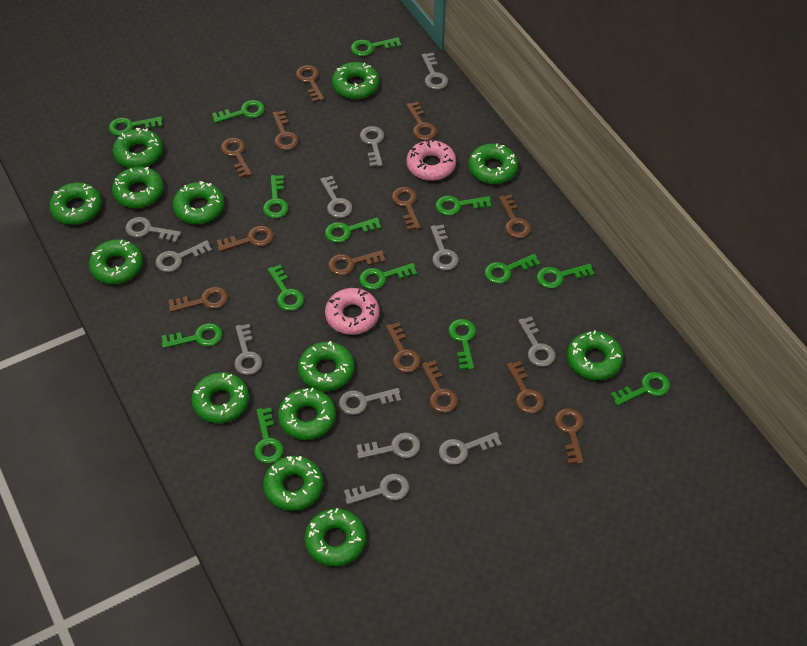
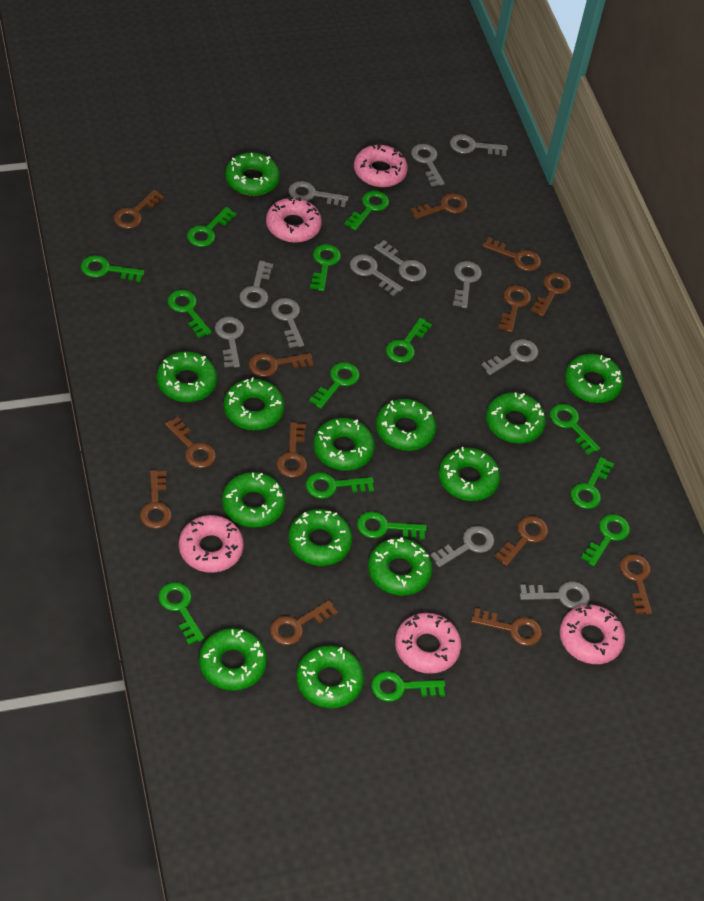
pink donut: 2 -> 5

